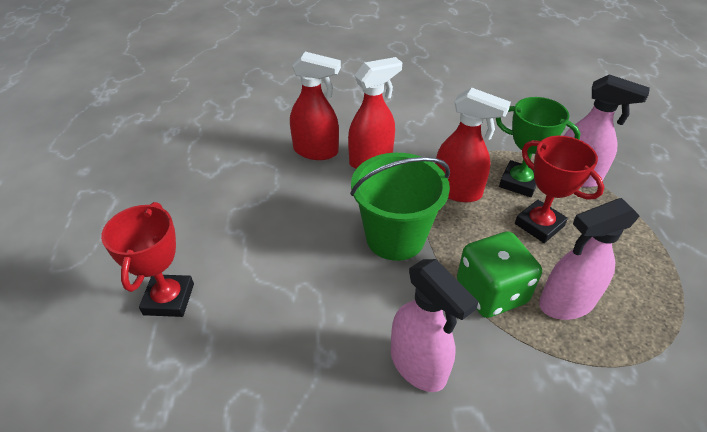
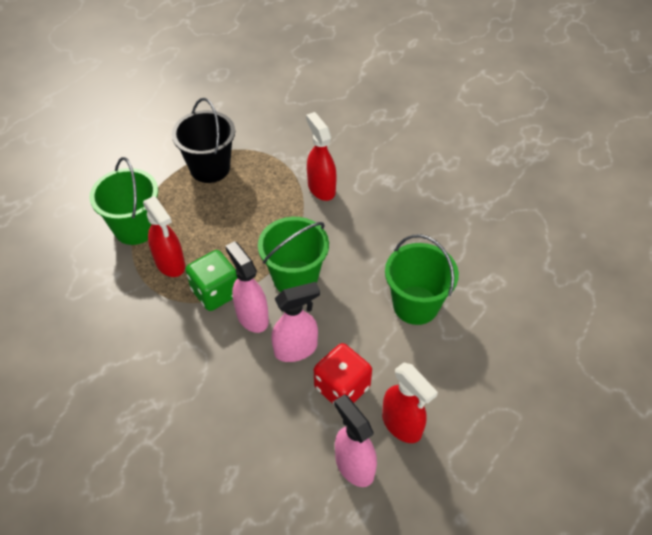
black bucket: 0 -> 1
green bucket: 1 -> 3
green trophy: 1 -> 0
red dice: 0 -> 1
red trophy: 2 -> 0

